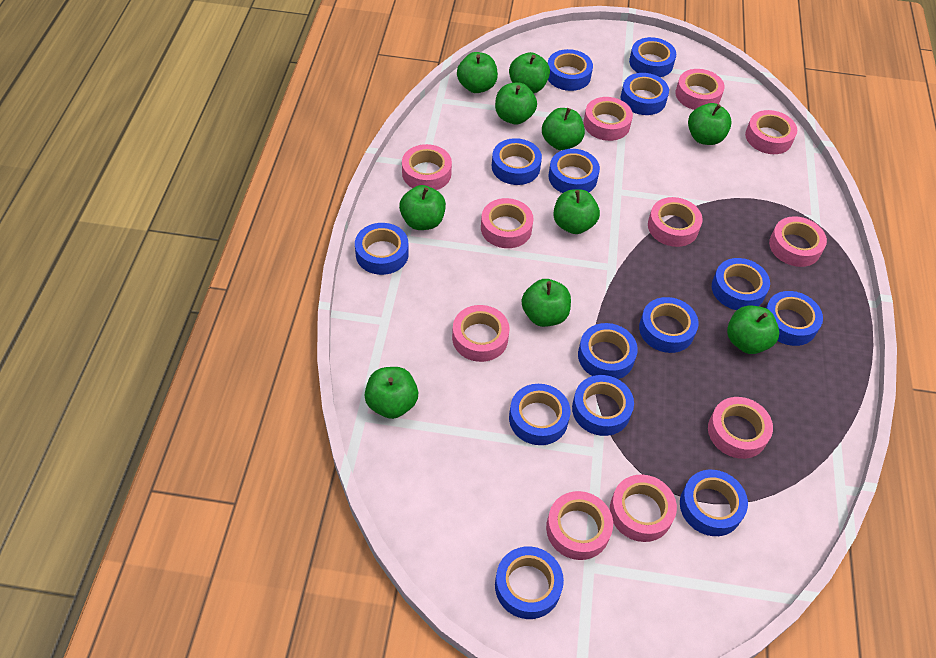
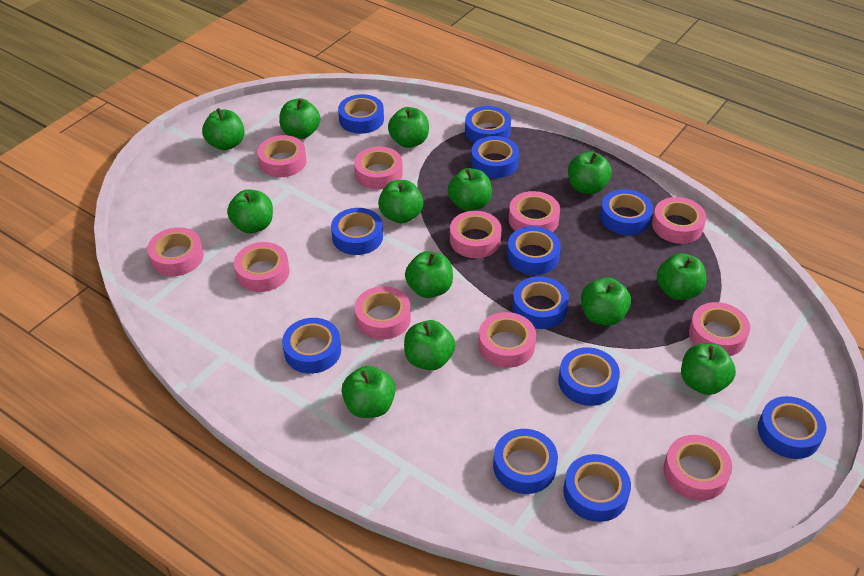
blue tape: 14 -> 12
green apple: 10 -> 13

